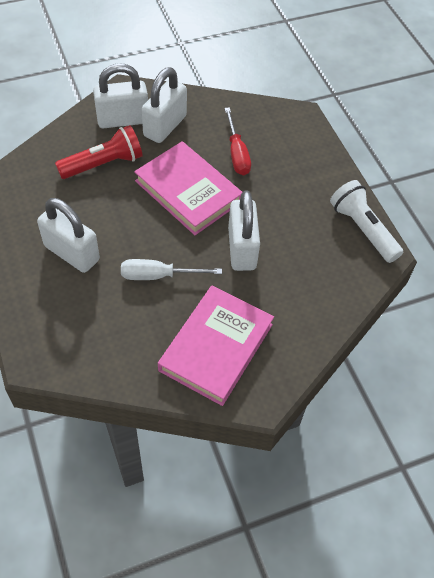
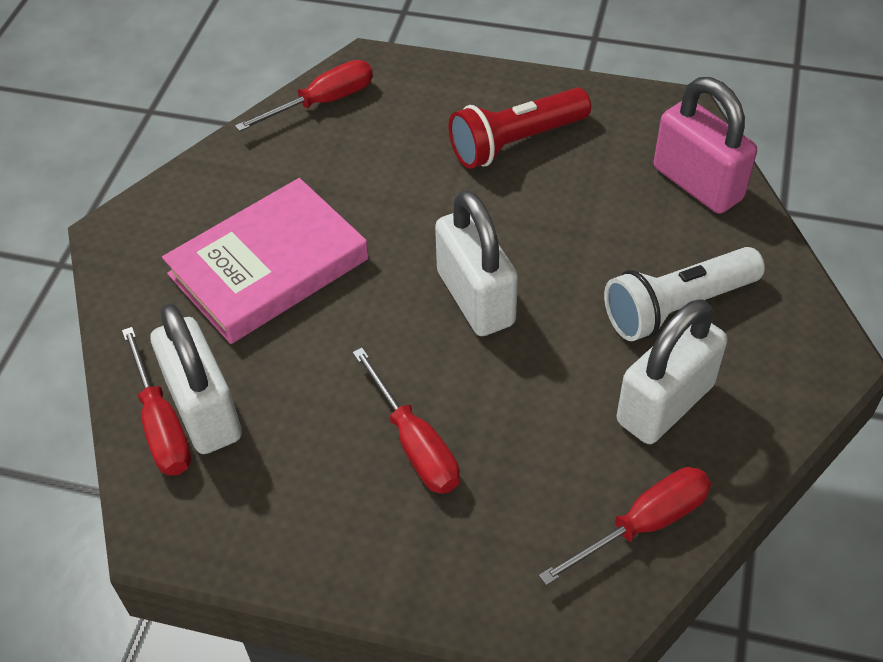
pink book: 2 -> 1
pink padlock: 0 -> 1
red screwdriver: 1 -> 4
white padlock: 4 -> 3
white screwdriver: 1 -> 0

